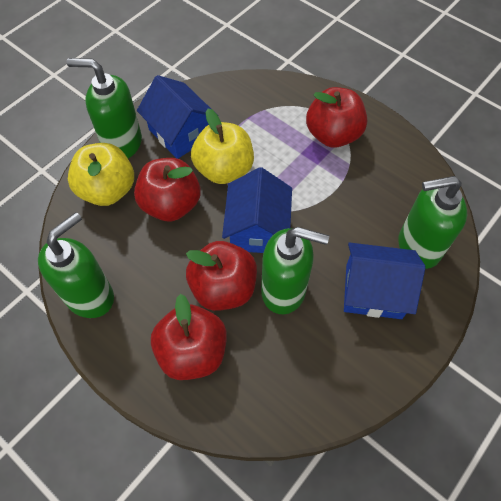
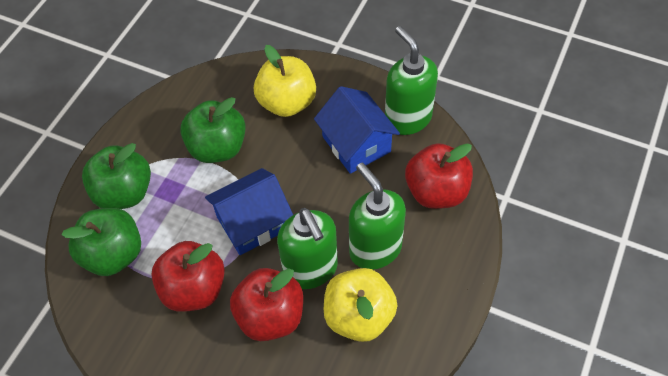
blue house: 3 -> 2
green apple: 0 -> 3
green soap dispenser: 4 -> 3
red apple: 4 -> 3

